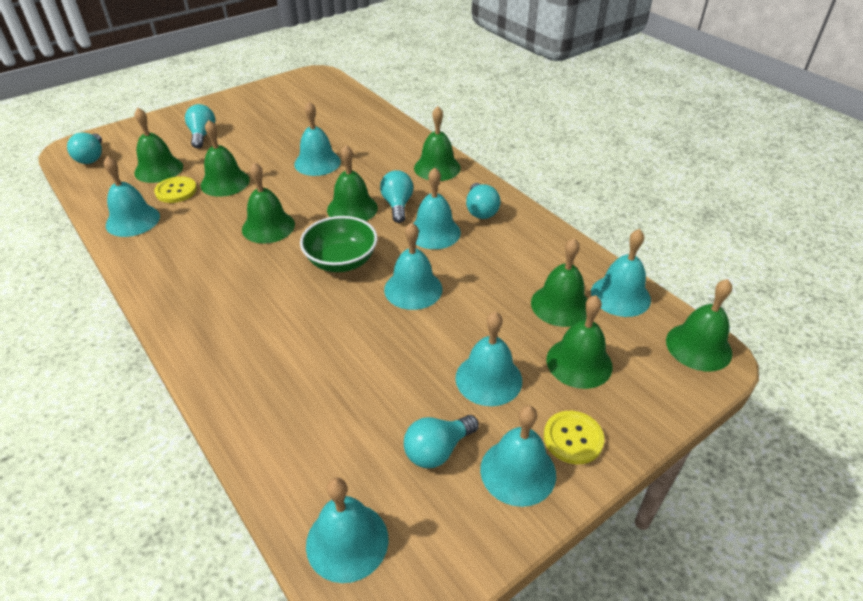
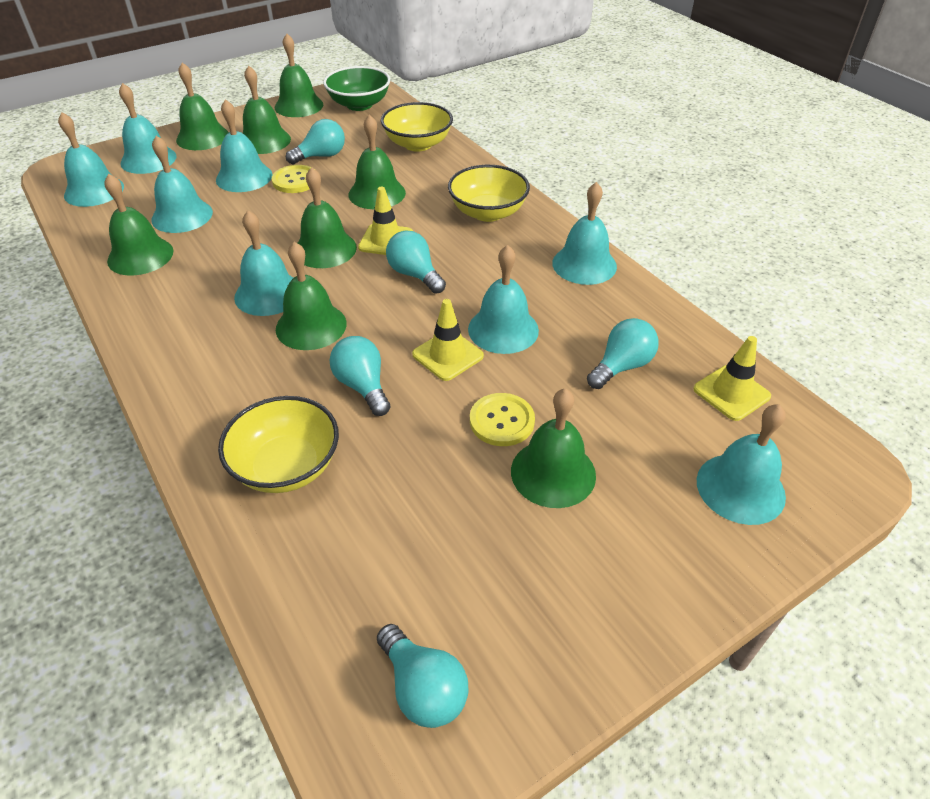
yellow bowl: 0 -> 3
yellow traffic cone: 0 -> 3

